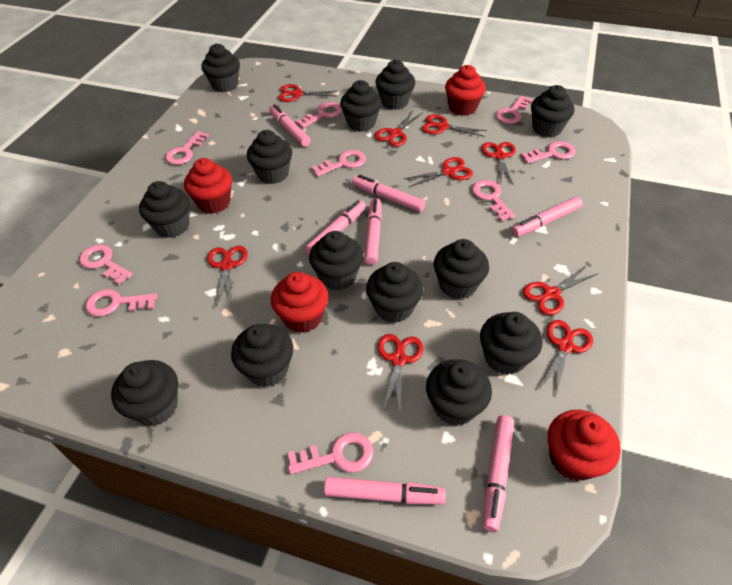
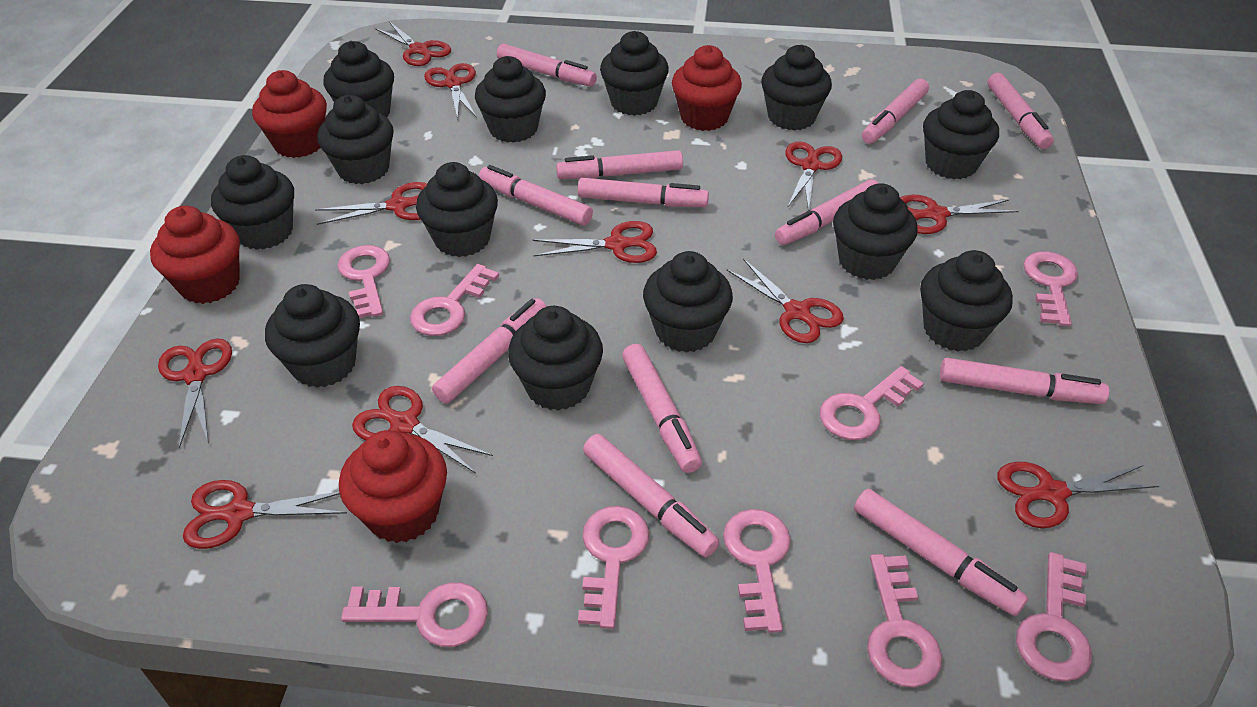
pink marker: 7 -> 12
red scissors: 9 -> 11

